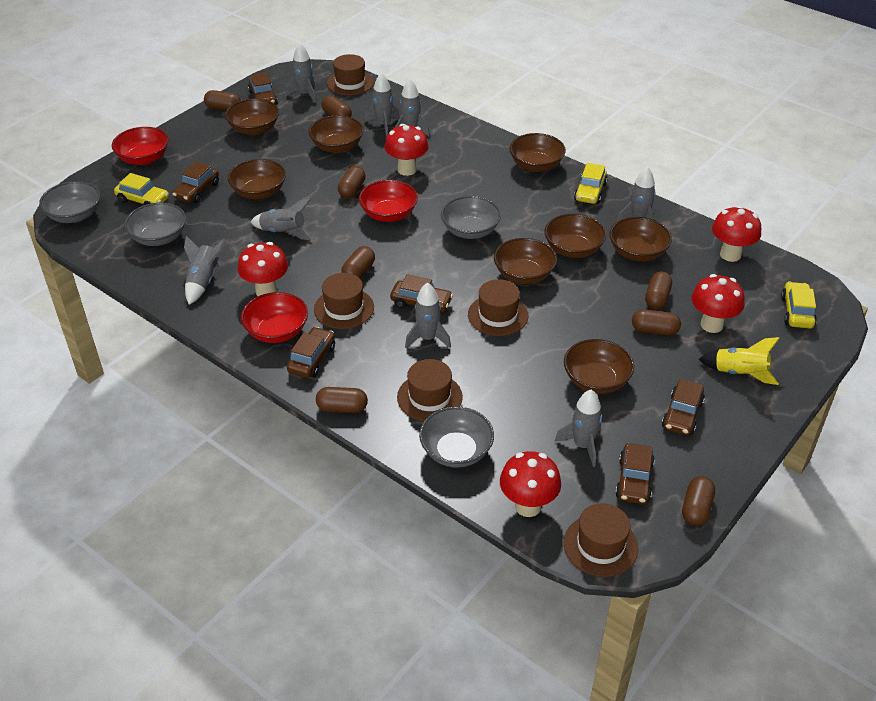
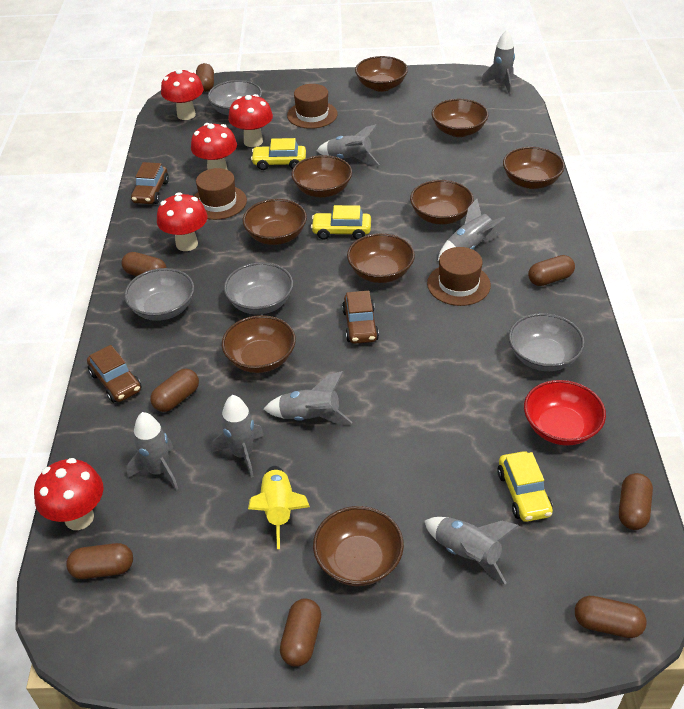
brown bowl: 8 -> 9
brown car: 6 -> 3
brown hat: 5 -> 3
grey rocket: 8 -> 7
red bowl: 3 -> 1

